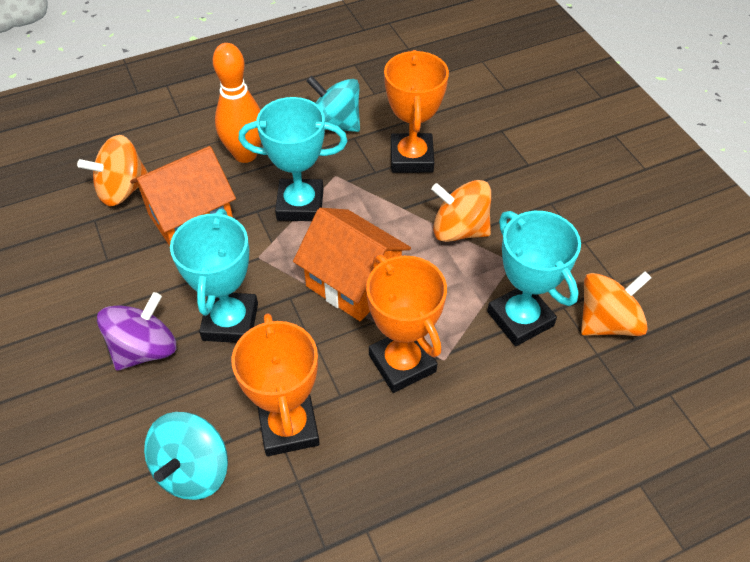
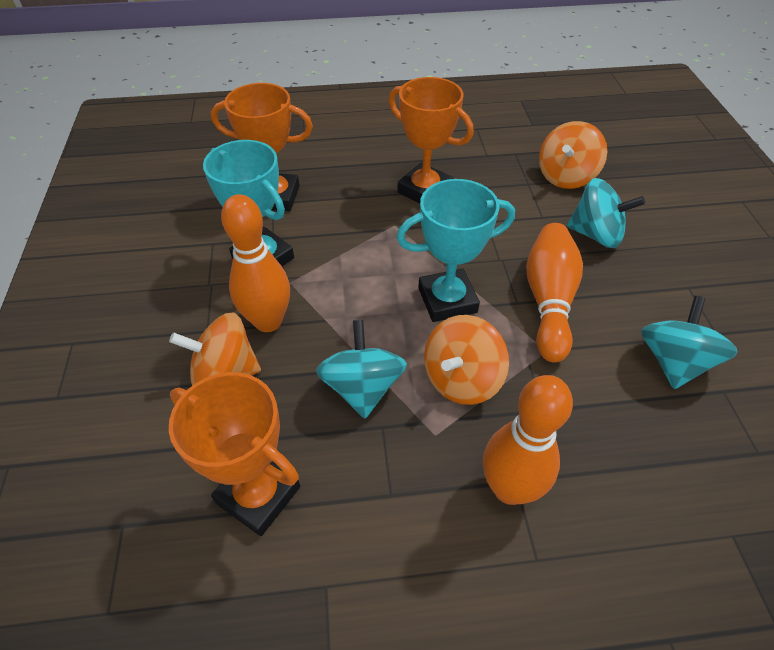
orange bowling pin: 1 -> 3
orange house: 2 -> 0
purple spinning top: 1 -> 0
turquoise spinning top: 2 -> 3
turquoise trophy: 3 -> 2

